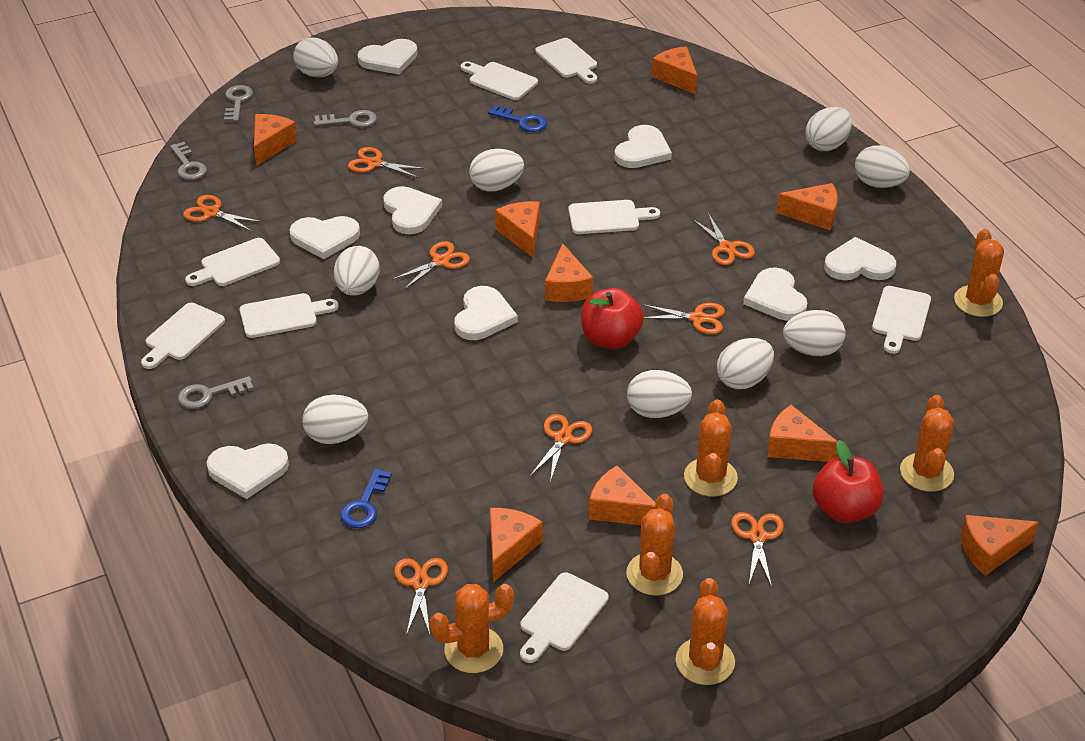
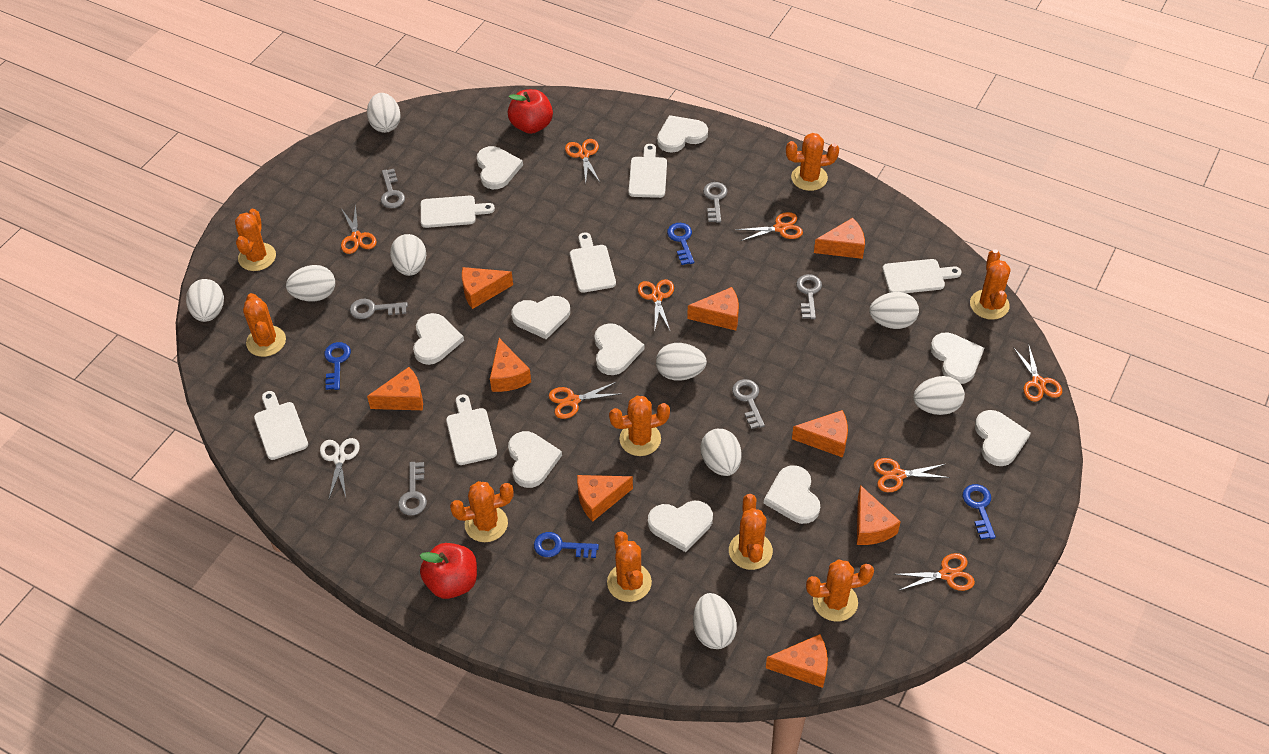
blue key: 2 -> 4
grey key: 4 -> 6
orange cactus: 6 -> 9
white cutting board: 8 -> 6
white heart: 8 -> 10
white scissors: 0 -> 1

